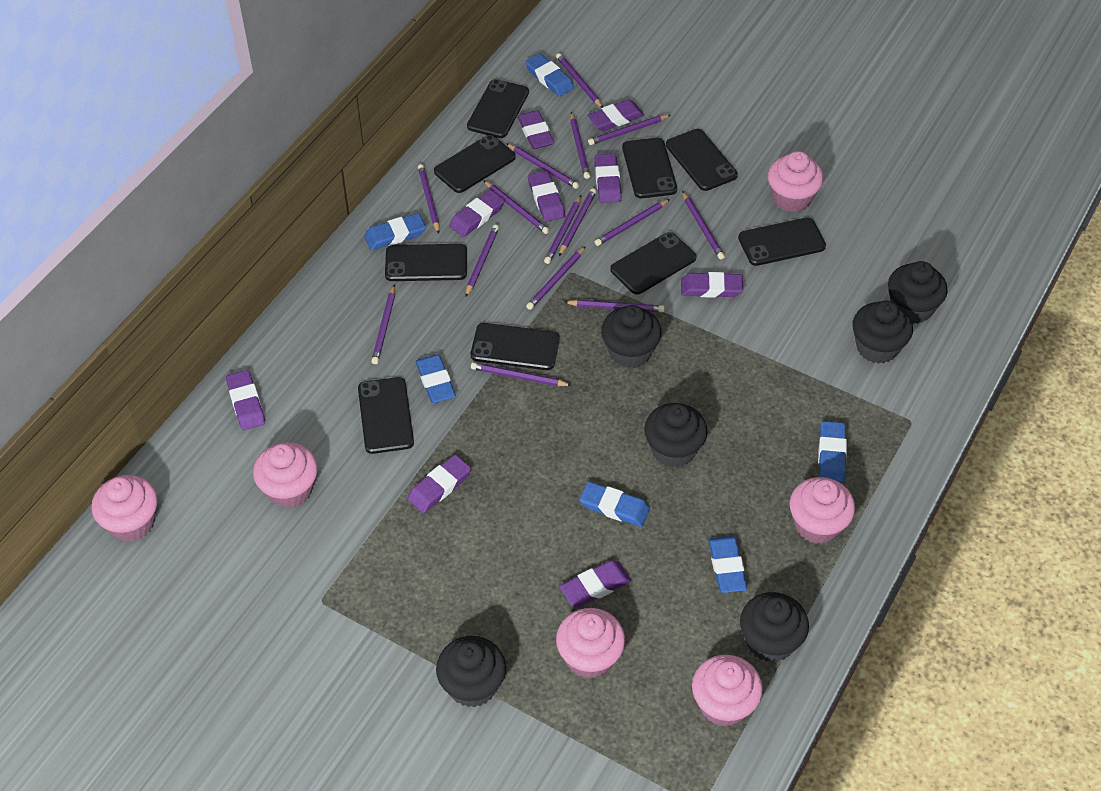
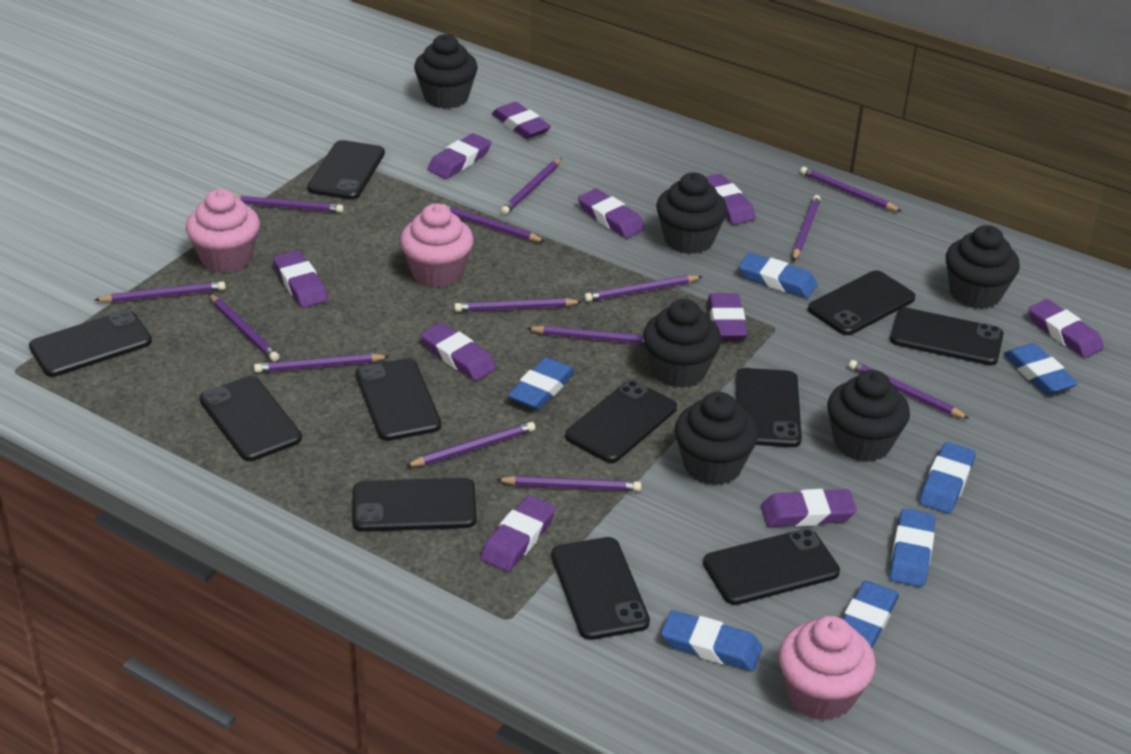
black phone: 9 -> 11
blue eraser: 6 -> 7
pink cupcake: 6 -> 3
purple eraser: 9 -> 10
purple pencil: 15 -> 14

